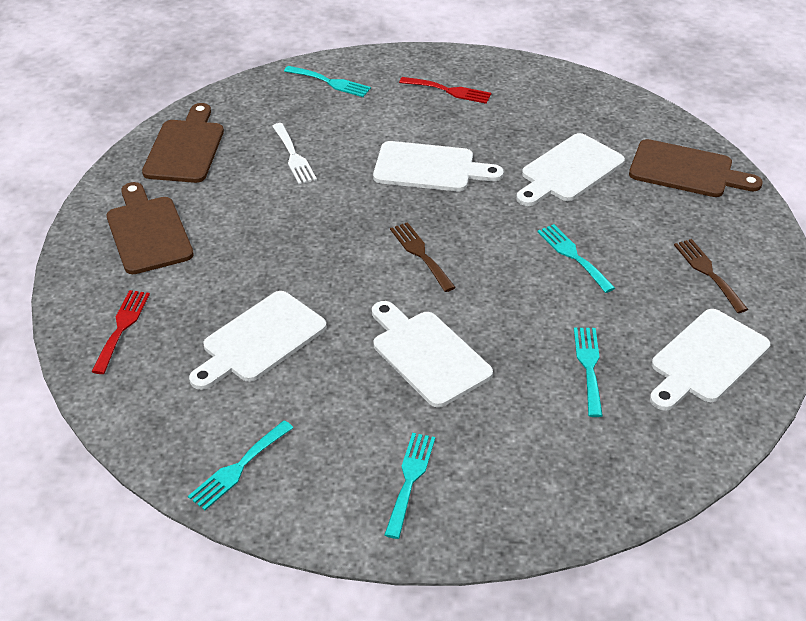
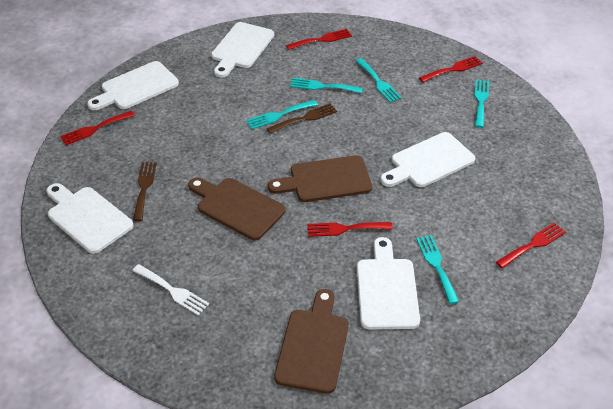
red fork: 2 -> 5

